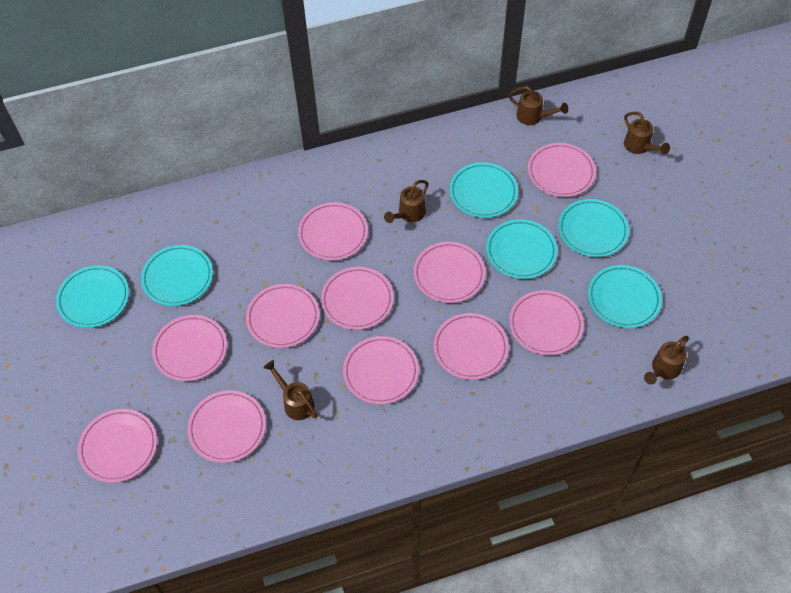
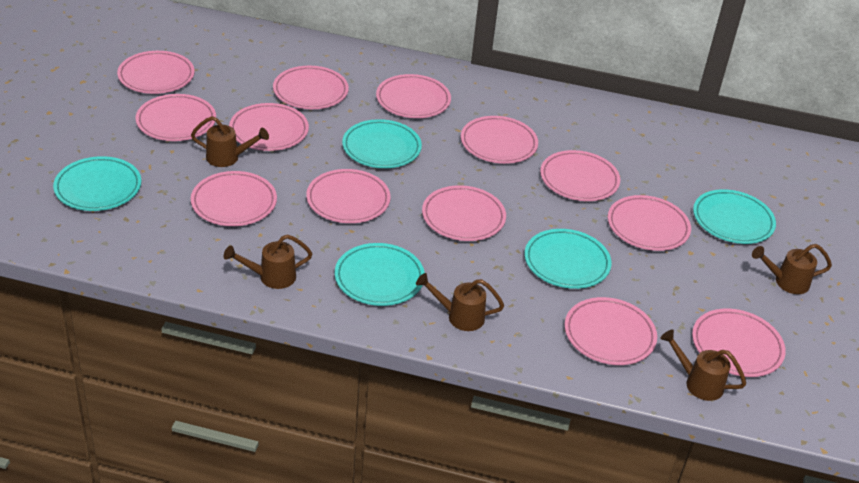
pink plate: 11 -> 13
turquoise plate: 6 -> 5

